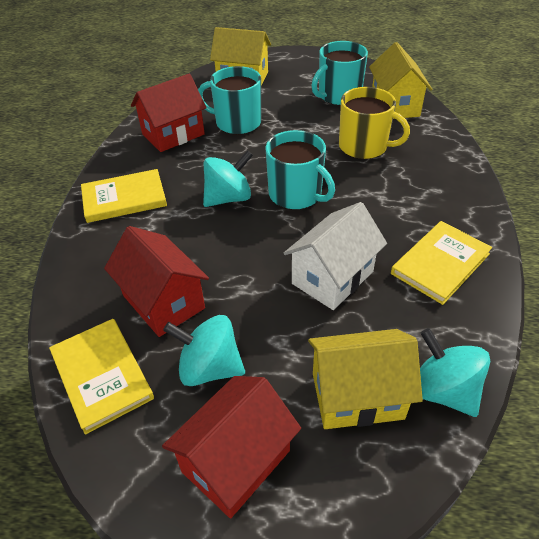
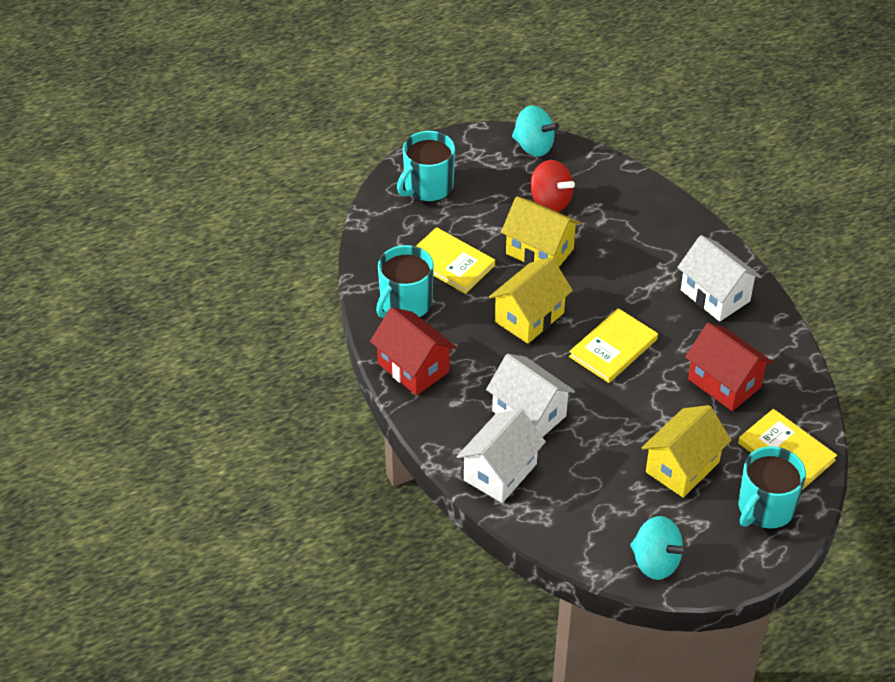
red house: 3 -> 2
red spinning top: 0 -> 1
turquoise spinning top: 3 -> 2
white house: 1 -> 3
yellow mug: 1 -> 0

